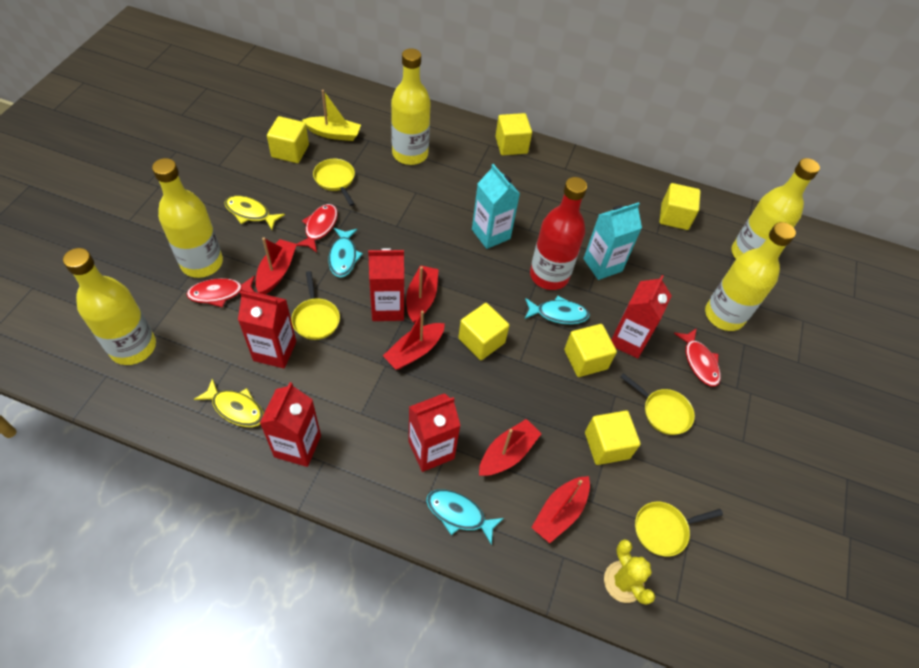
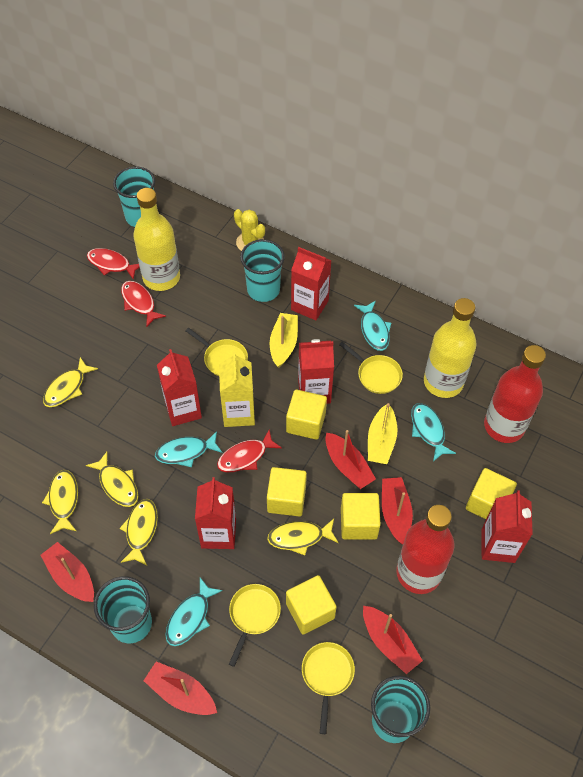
red bottle: 1 -> 2
turquoise carton: 2 -> 0
turquoise cup: 0 -> 4
turquoise fish: 3 -> 4
yellow boat: 1 -> 2
yellow bottle: 5 -> 2
yellow carton: 0 -> 1
yellow cube: 6 -> 5
yellow fish: 2 -> 5

